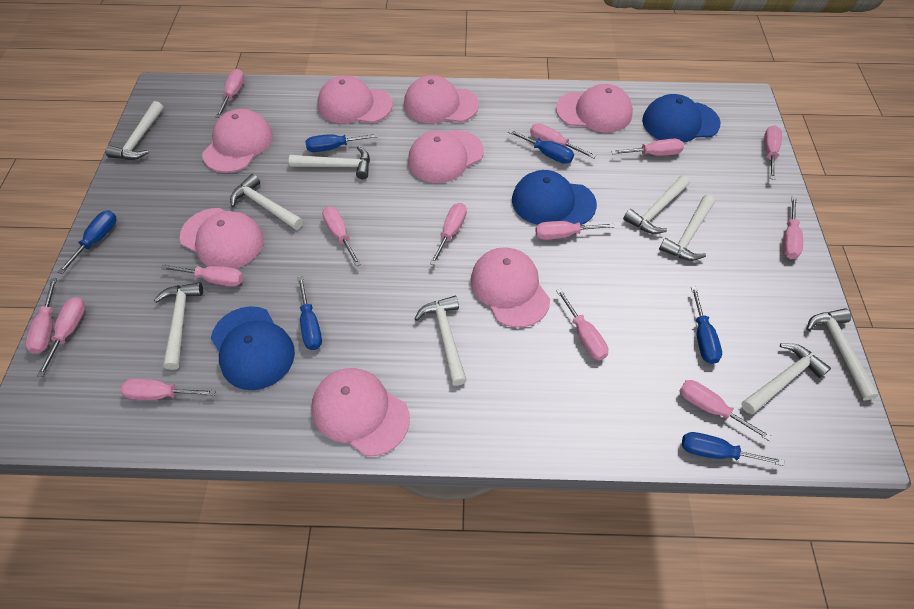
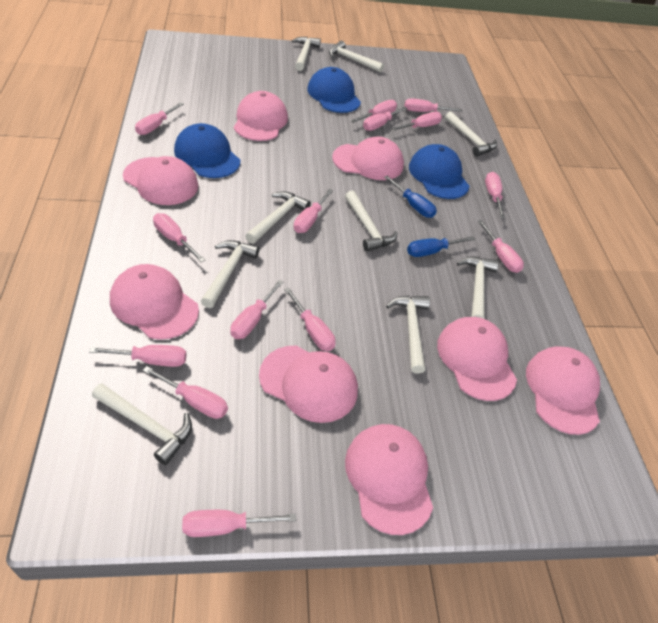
blue screwdriver: 6 -> 2

